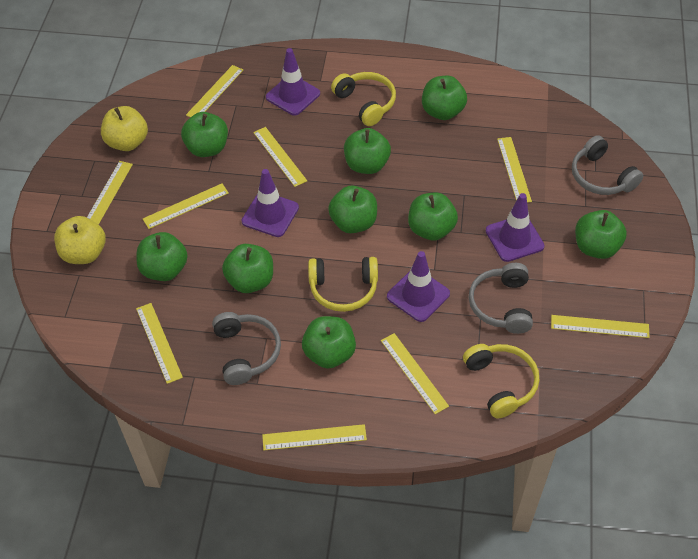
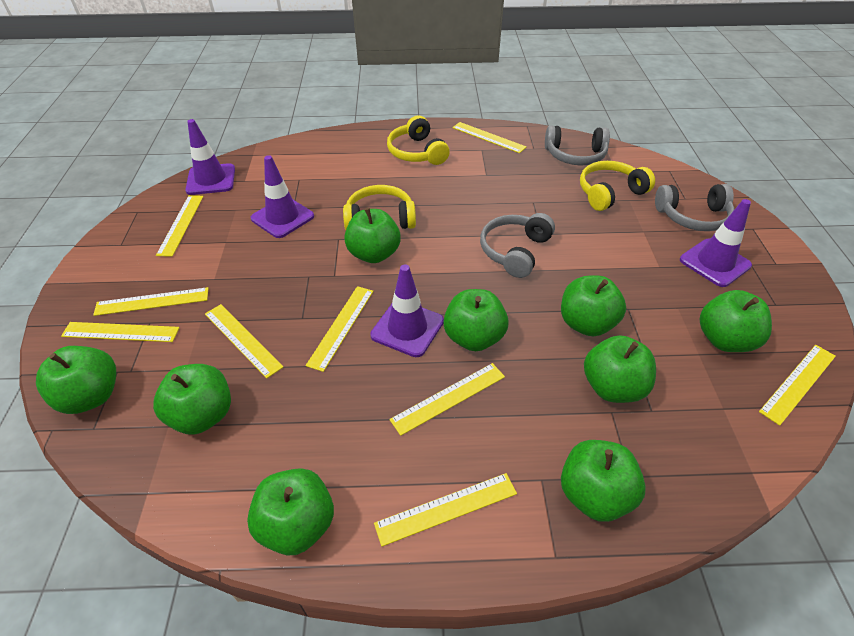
yellow apple: 2 -> 0

